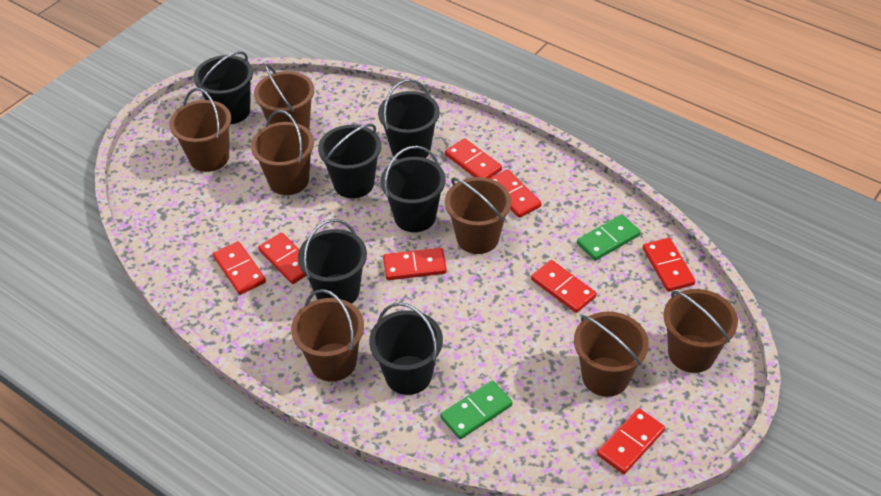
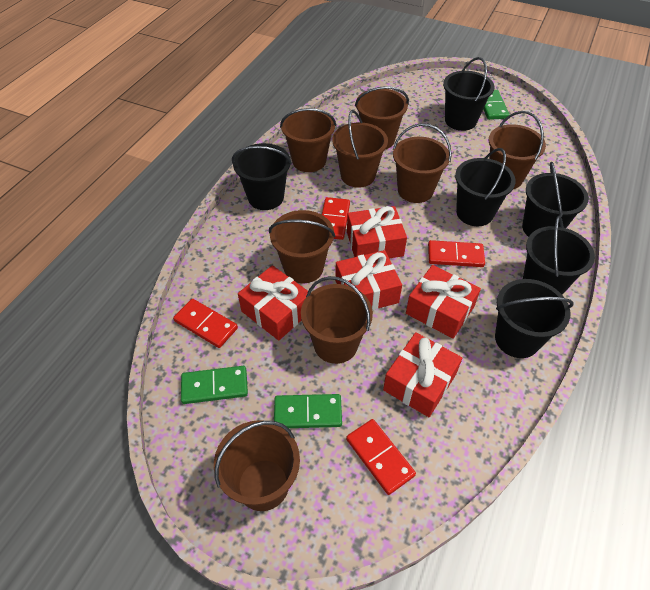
brown bucket: 7 -> 8
green domino: 2 -> 3
red domino: 8 -> 4
red gift: 0 -> 5

